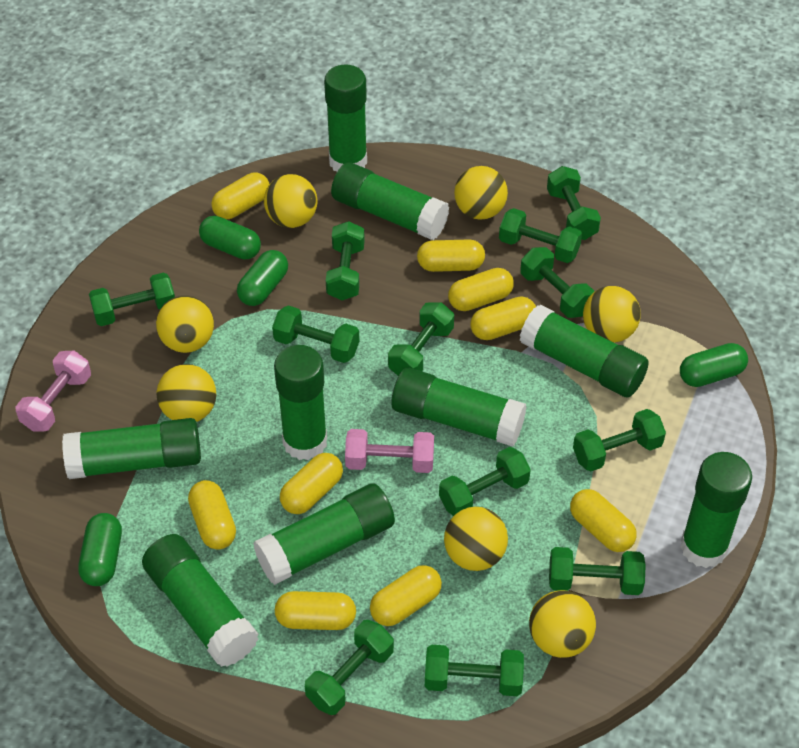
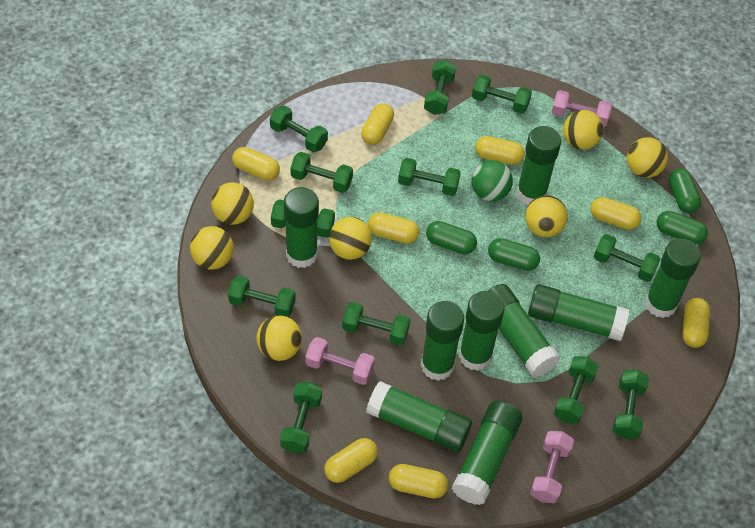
green ball: 0 -> 1
pink dumbbell: 2 -> 3
yellow capsule: 9 -> 8

